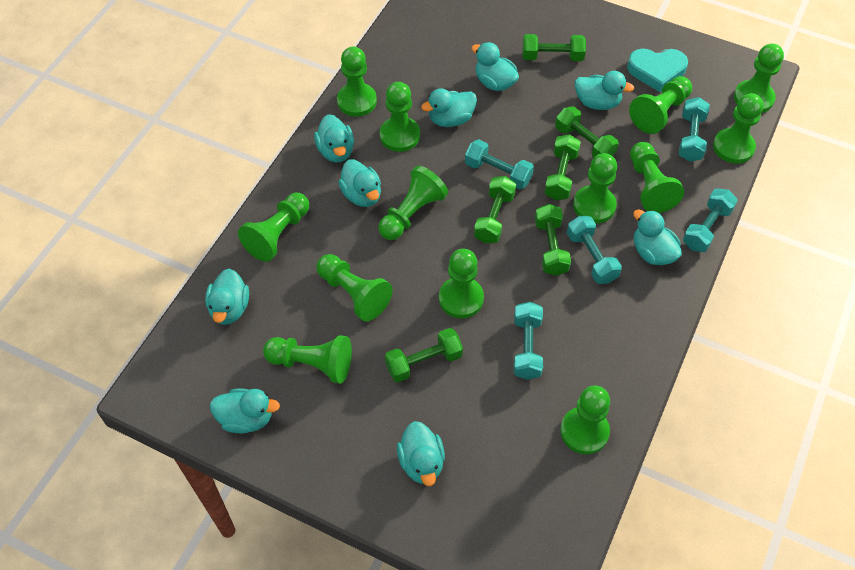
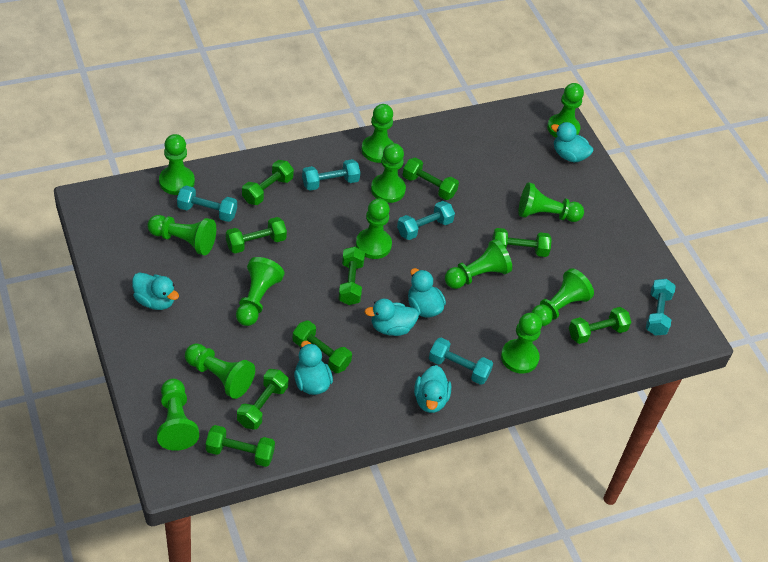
green dumbbell: 6 -> 9
turquoise duck: 9 -> 6
turquoise heart: 1 -> 0

